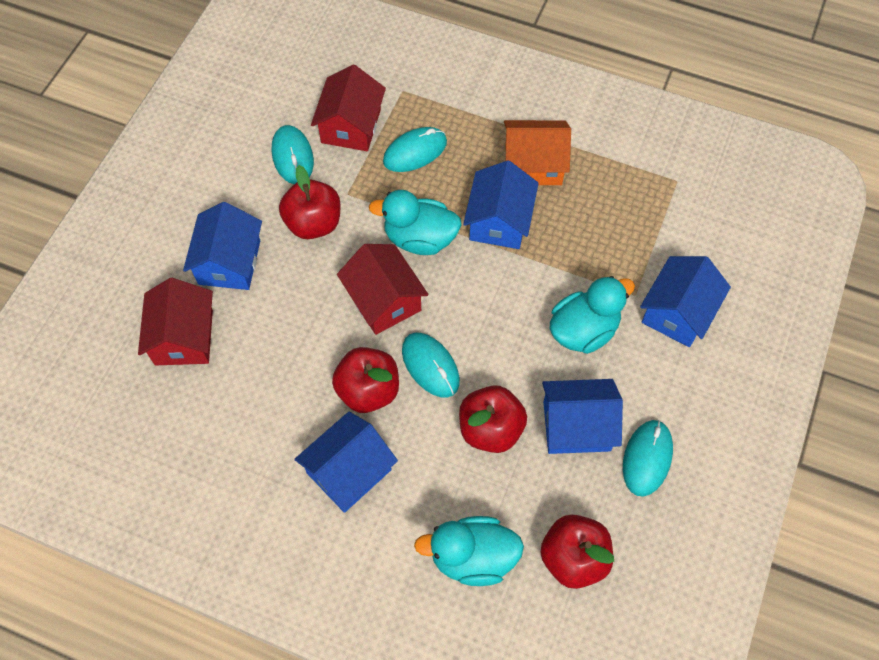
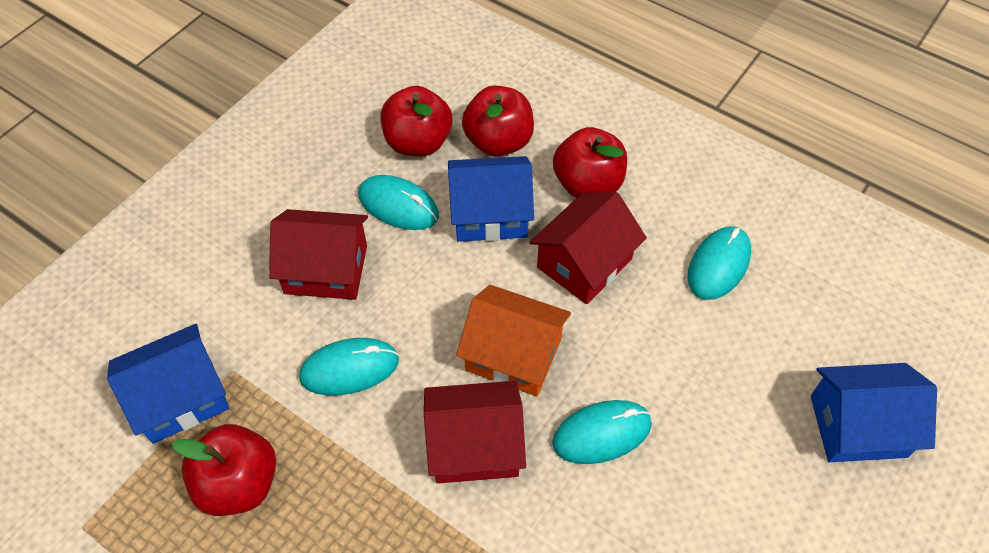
blue house: 5 -> 3
turquoise duck: 3 -> 0

